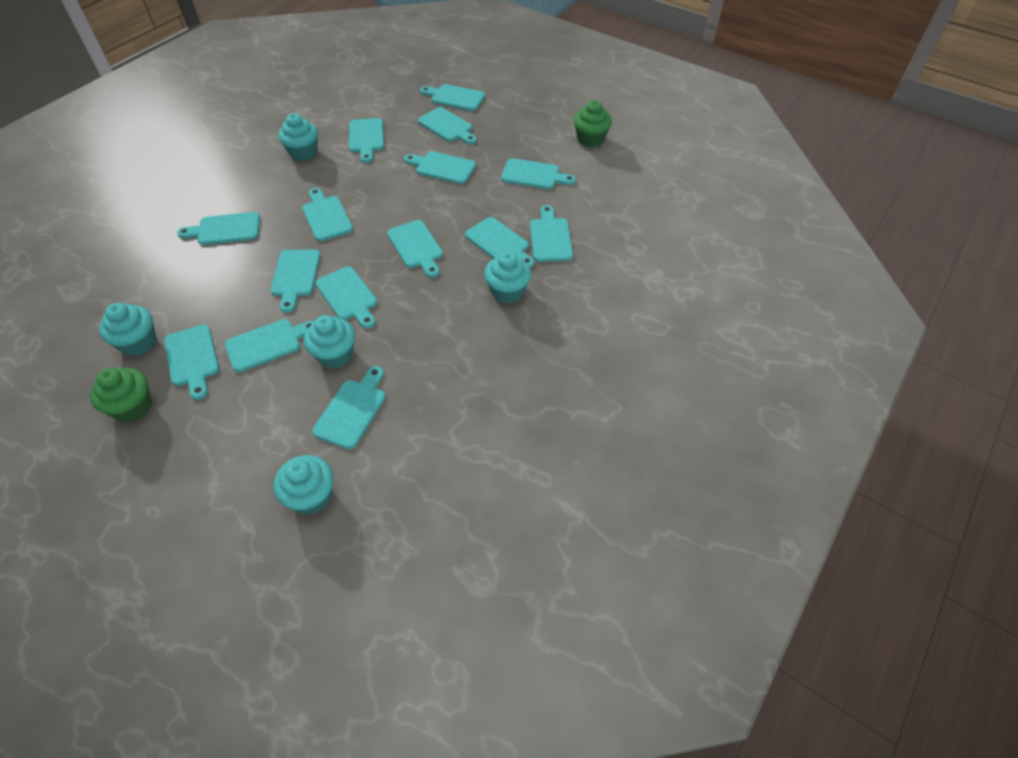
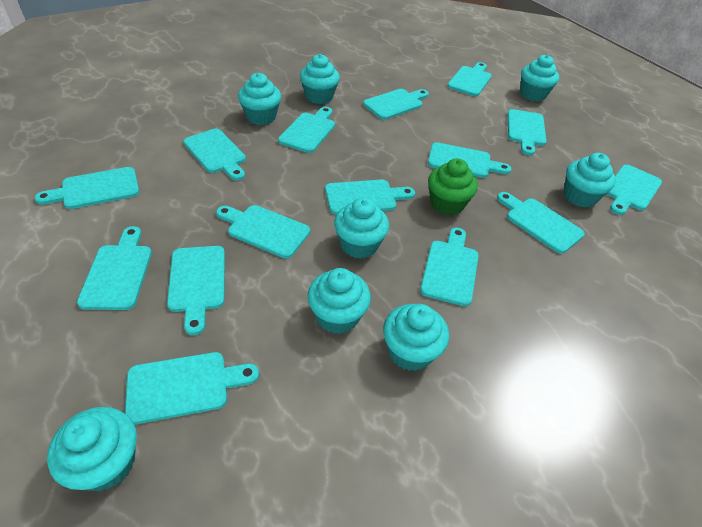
green cupcake: 2 -> 1
turquoise cupcake: 5 -> 8

